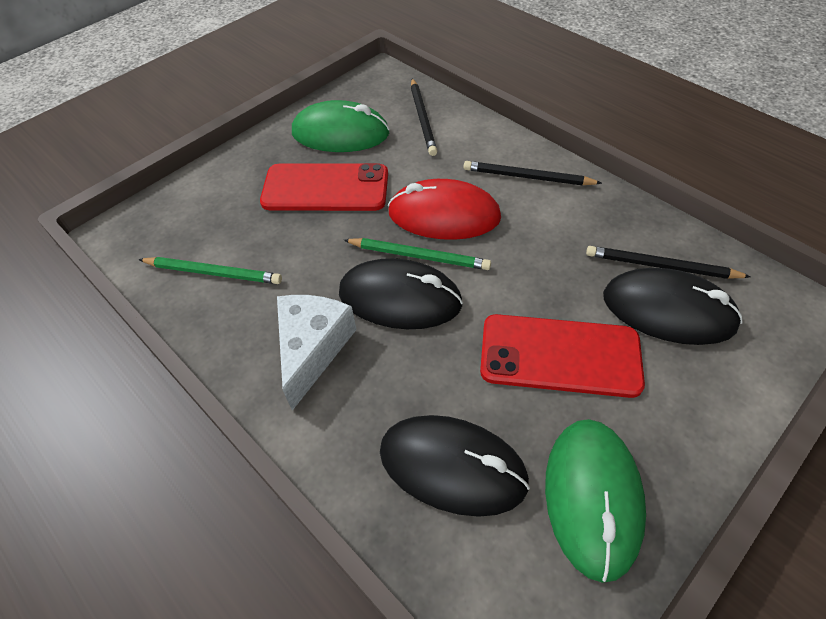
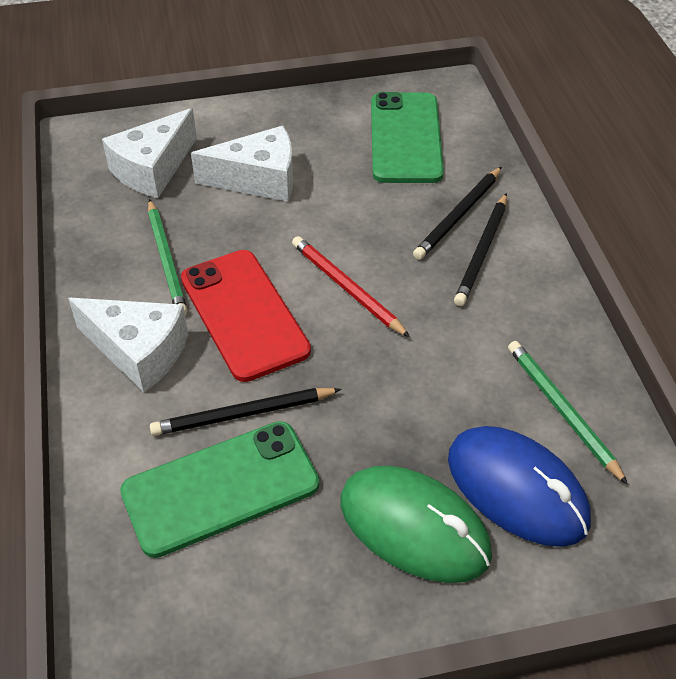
black mouse: 3 -> 0
blue mouse: 0 -> 1
green mouse: 2 -> 1
green phone: 0 -> 2
red mouse: 1 -> 0
red pencil: 0 -> 1
red phone: 2 -> 1
white cheese: 1 -> 3

